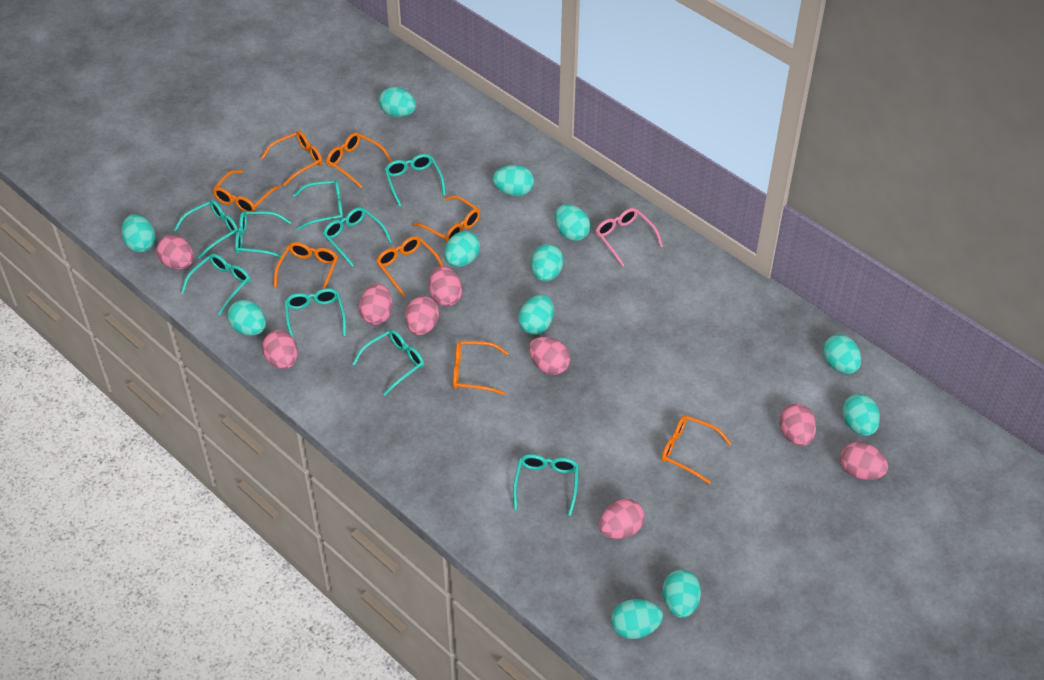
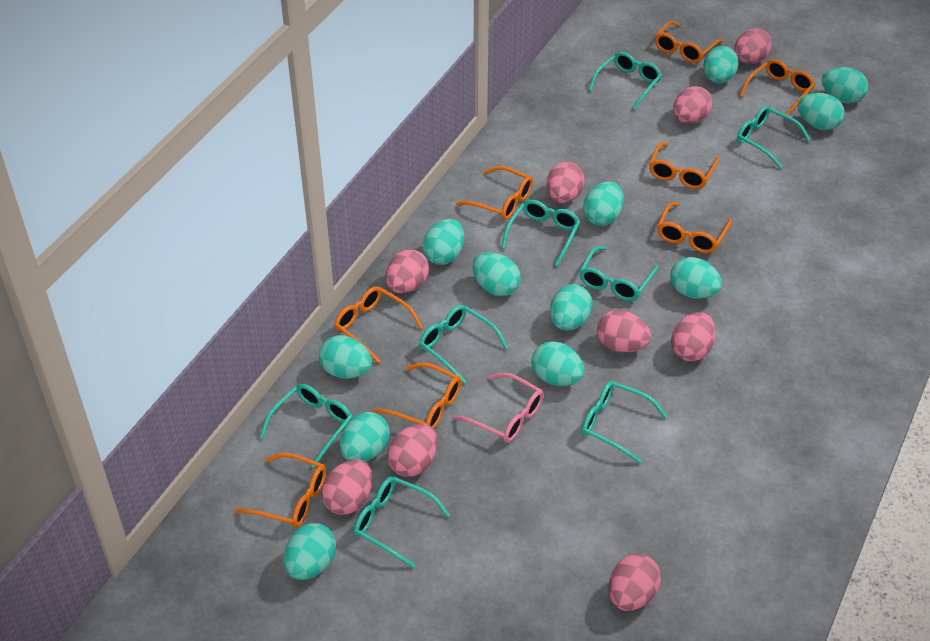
turquoise glasses: 9 -> 8

